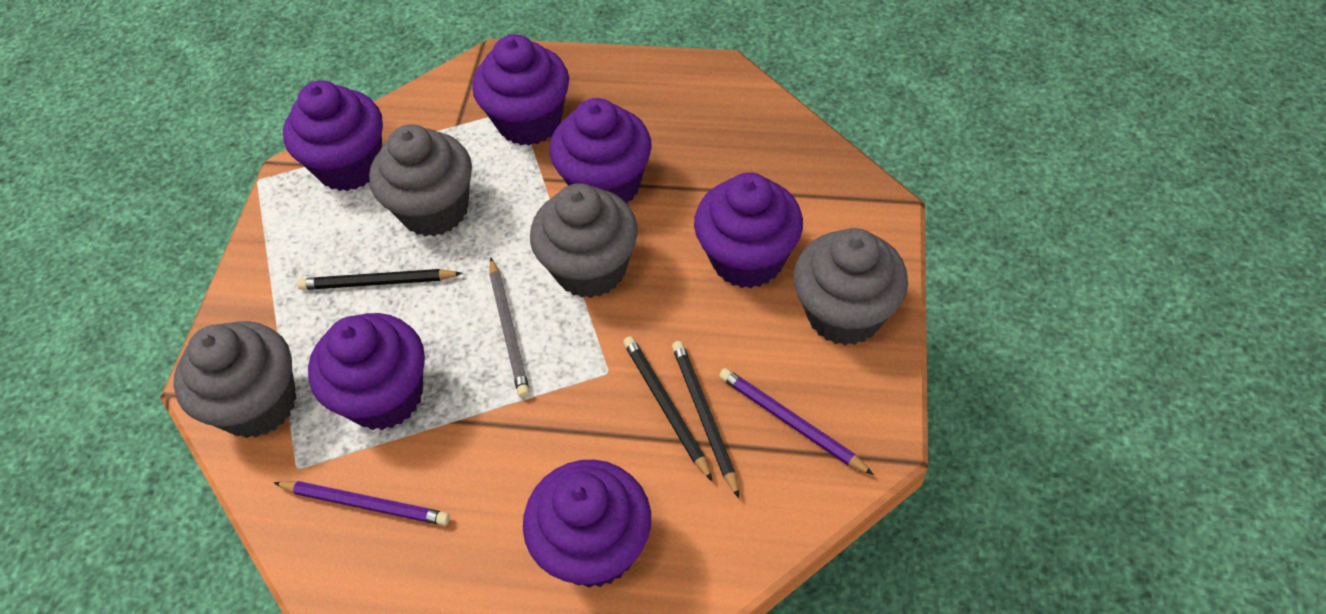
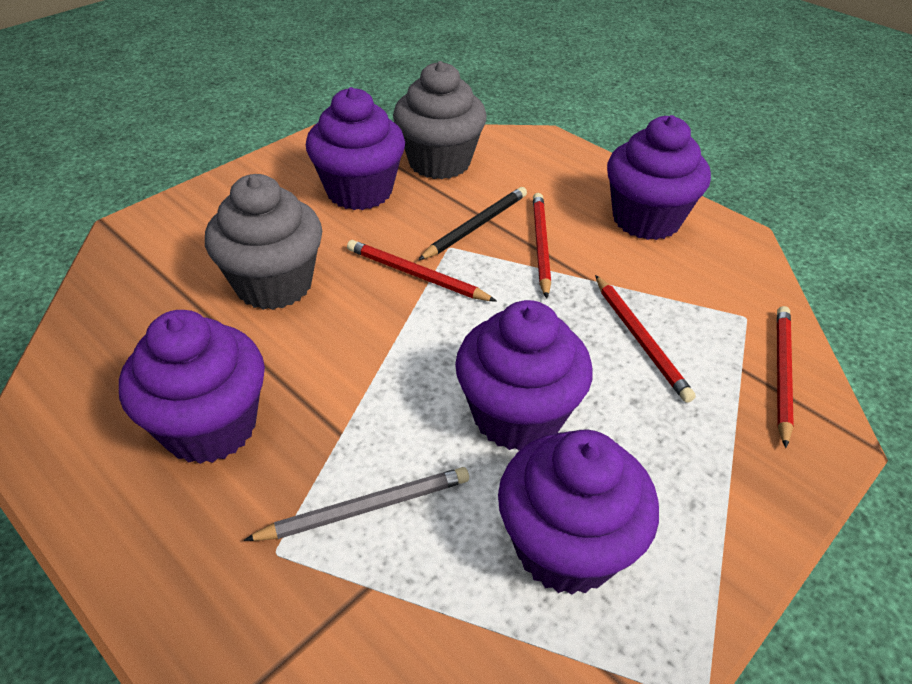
black pencil: 3 -> 1
grey cupcake: 4 -> 2
purple cupcake: 6 -> 5
purple pencil: 2 -> 0
red pencil: 0 -> 4

